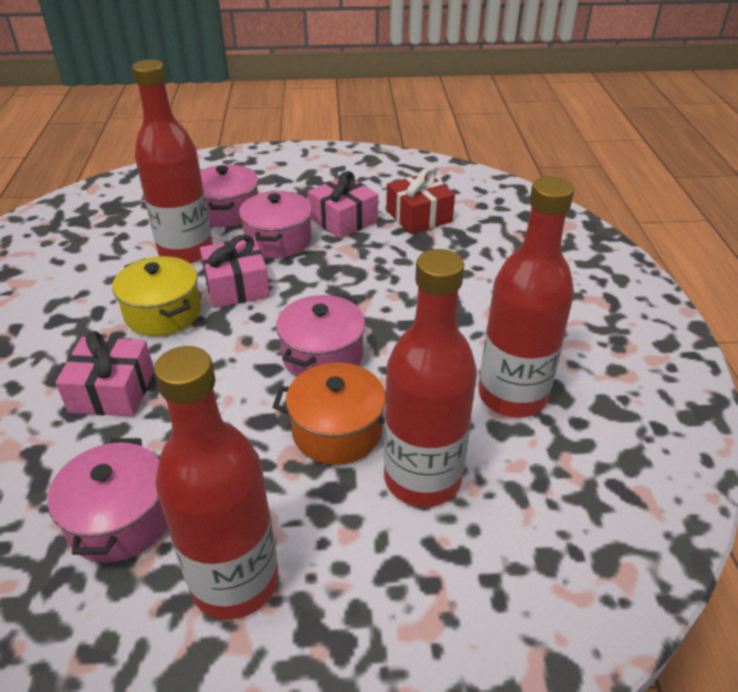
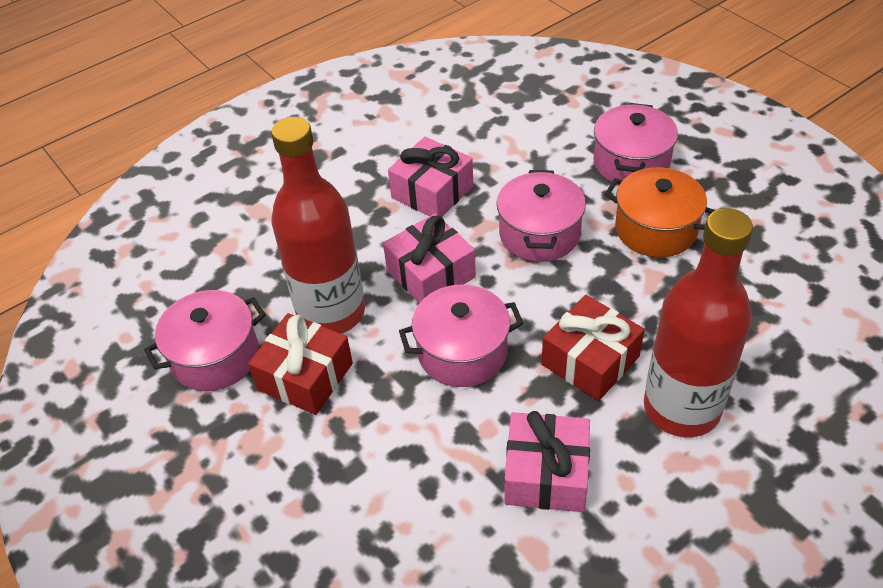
red bottle: 4 -> 2
red gift: 1 -> 2
yellow pot: 1 -> 0

